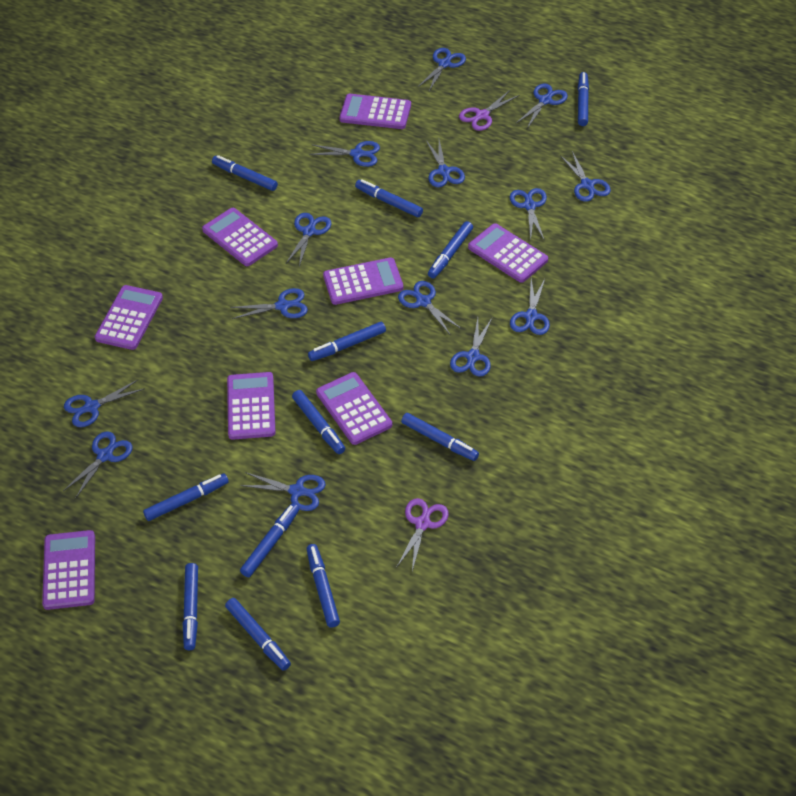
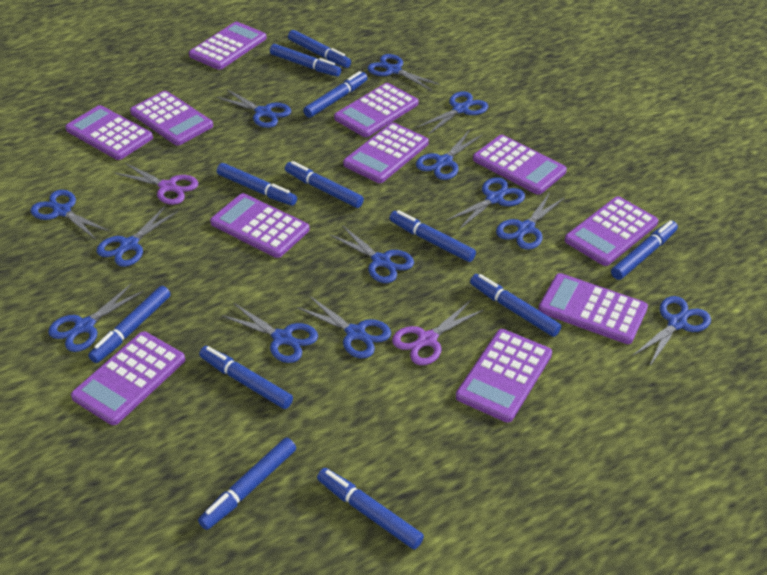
blue scissors: 14 -> 13
purple calculator: 8 -> 11

